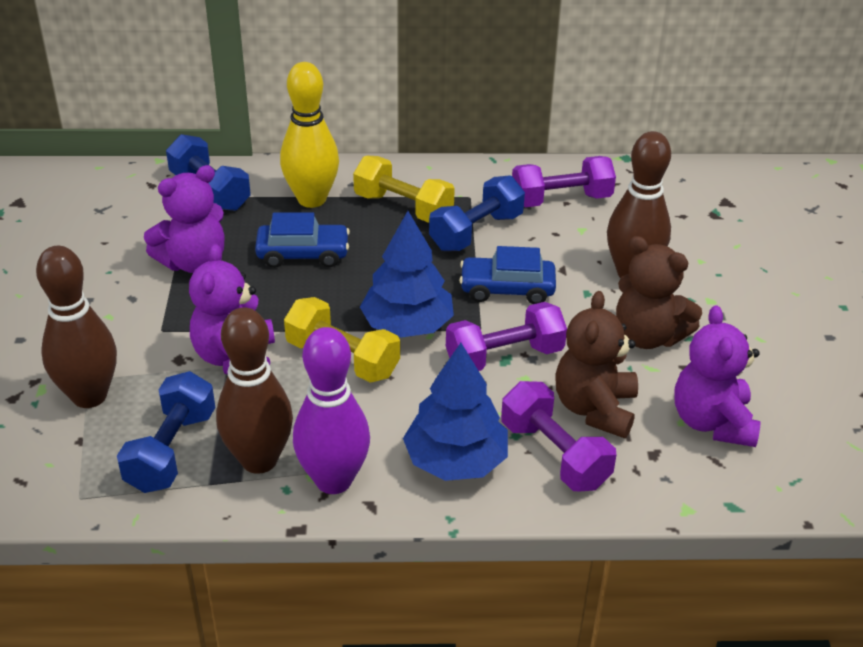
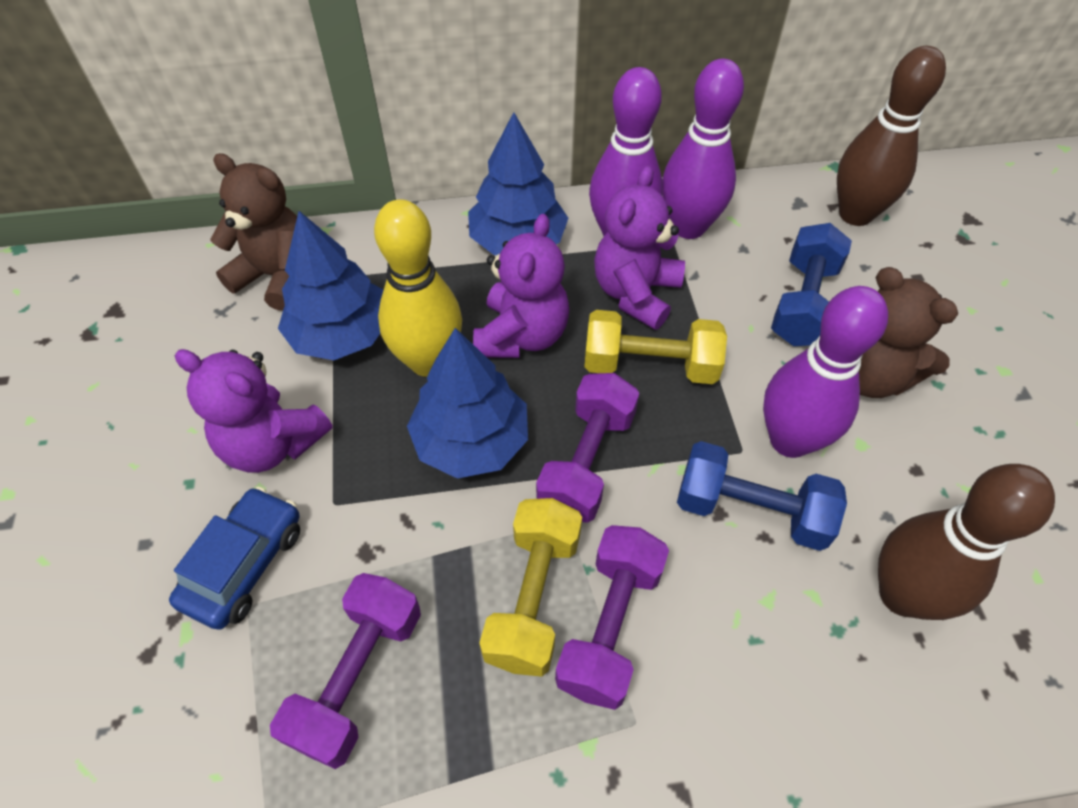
blue car: 2 -> 1
blue dumbbell: 3 -> 2
blue tree: 2 -> 3
brown bowling pin: 3 -> 2
purple bowling pin: 1 -> 3

